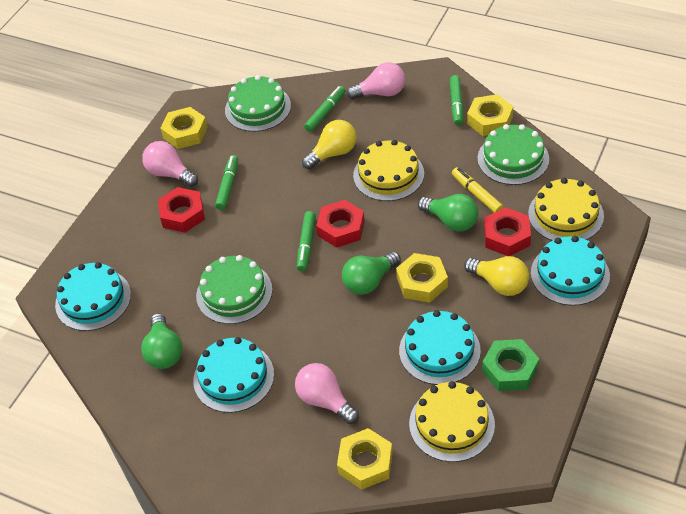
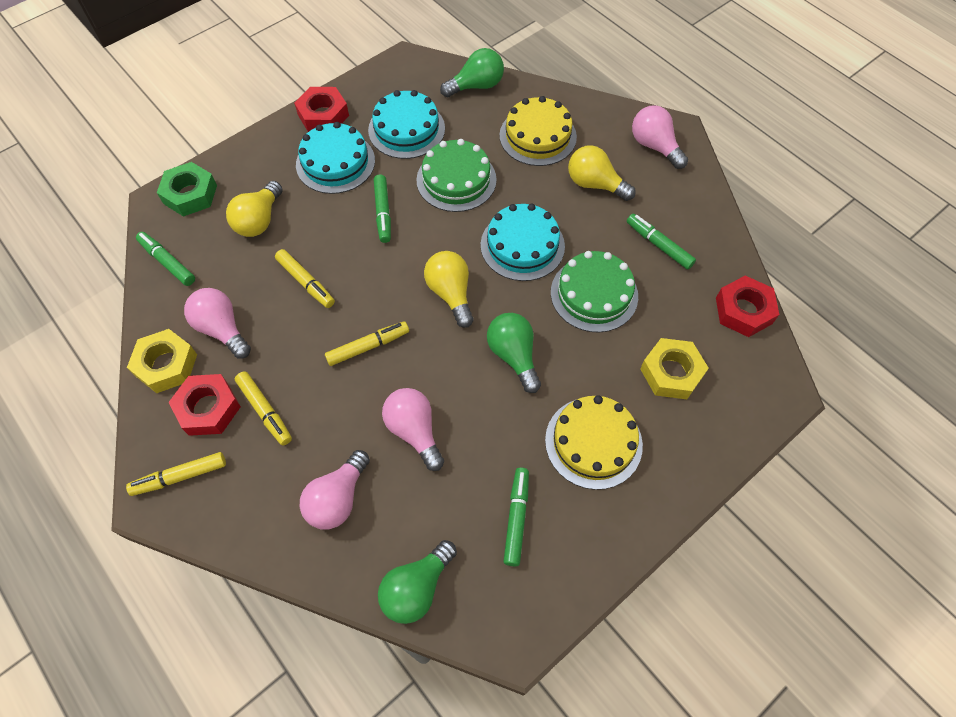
green cake: 3 -> 2
pink light bulb: 3 -> 4
turquoise cake: 4 -> 3
yellow cake: 3 -> 2
yellow light bulb: 2 -> 3
yellow marker: 1 -> 4
yellow nut: 4 -> 2

